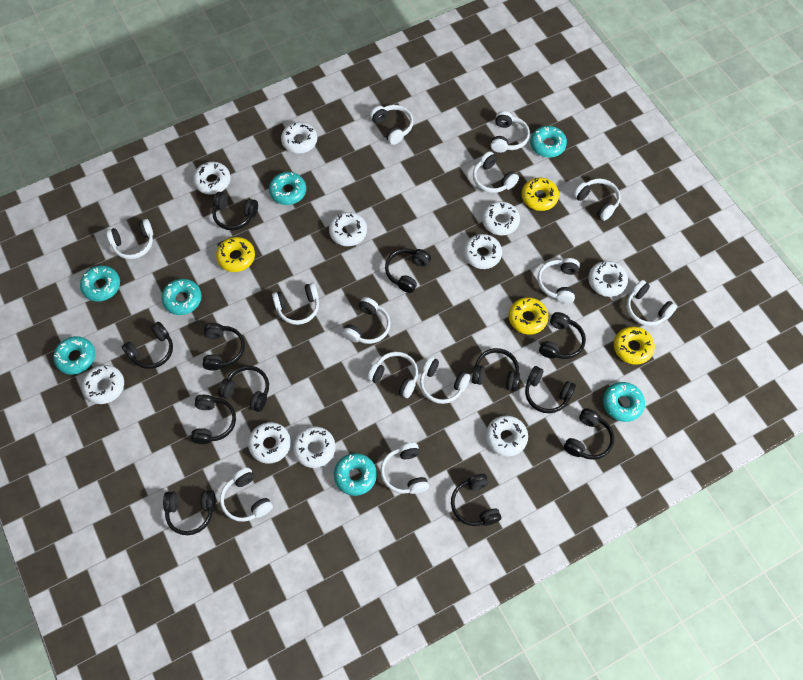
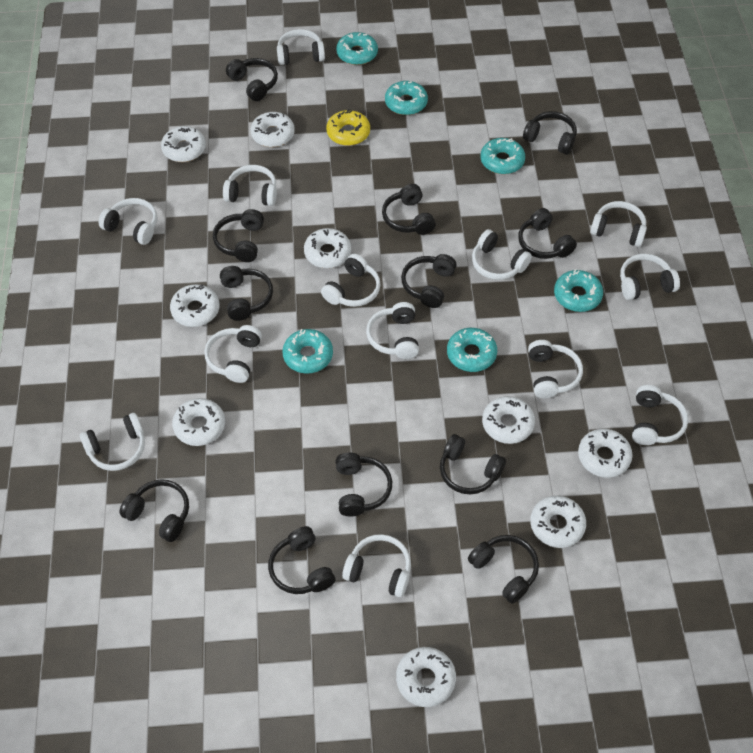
turquoise donut: 7 -> 6
white donut: 10 -> 9
yellow donut: 4 -> 1

